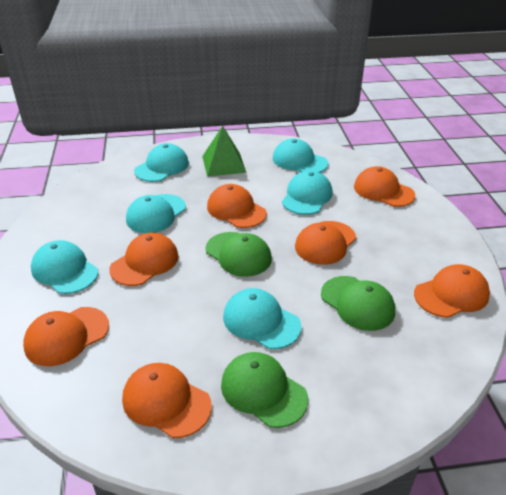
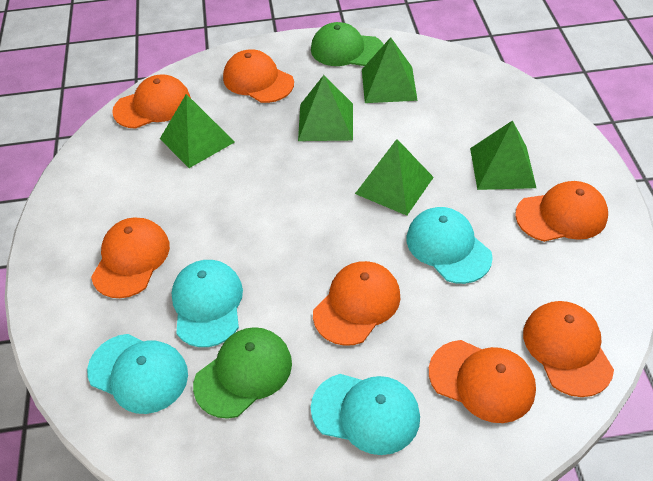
green cap: 3 -> 2
green pyramid: 1 -> 5
turquoise cap: 6 -> 4

